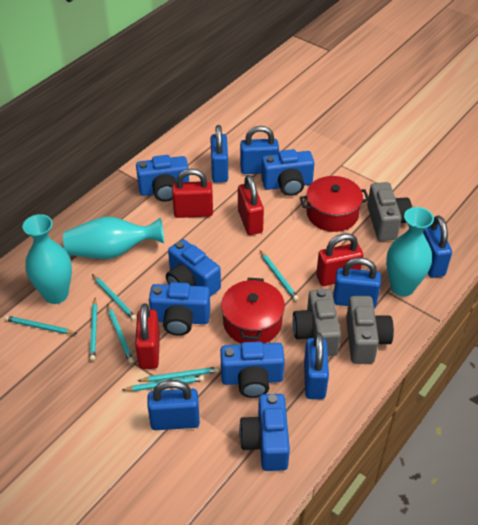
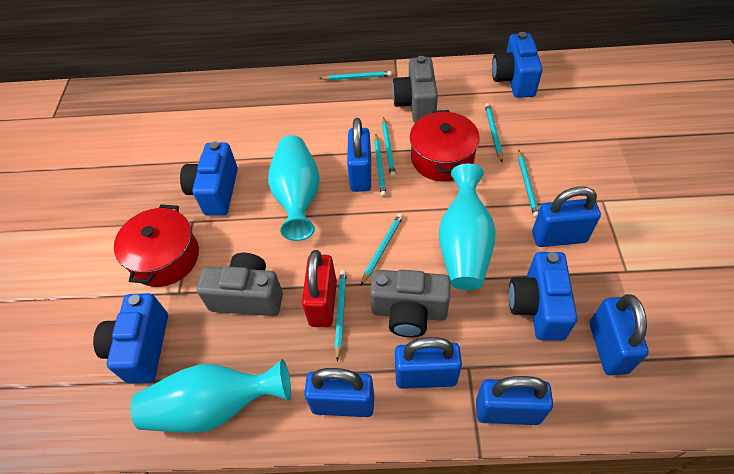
blue camera: 6 -> 4
red padlock: 4 -> 1

